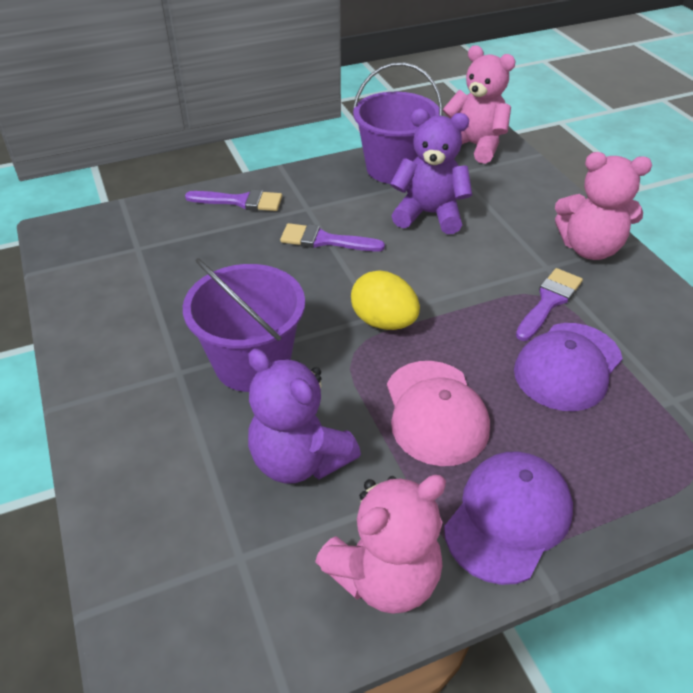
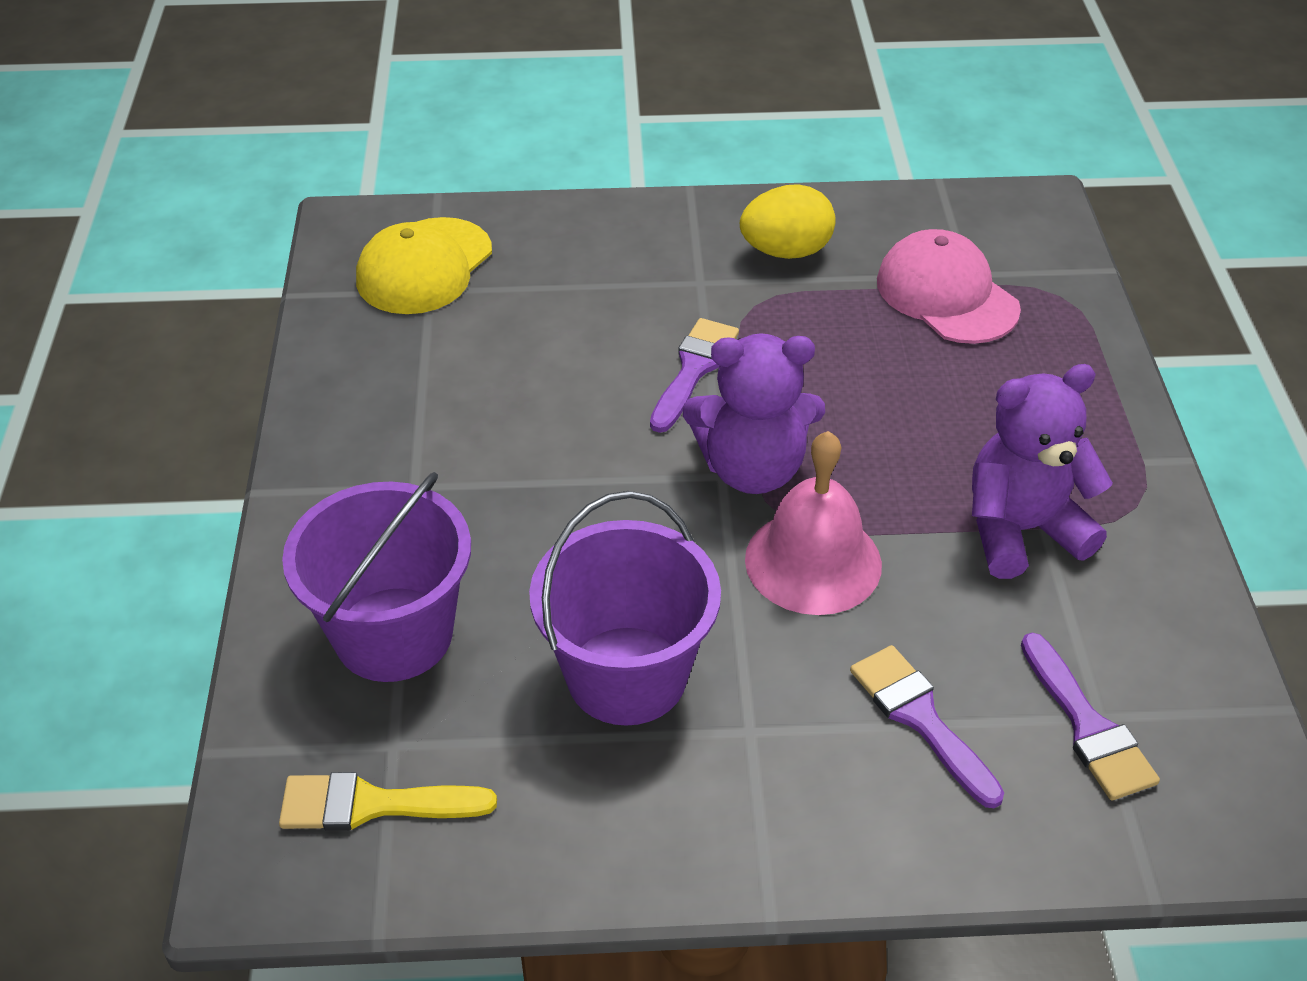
pink bell: 0 -> 1
pink teddy bear: 3 -> 0
purple cap: 2 -> 0
yellow brush: 0 -> 1
yellow cap: 0 -> 1

